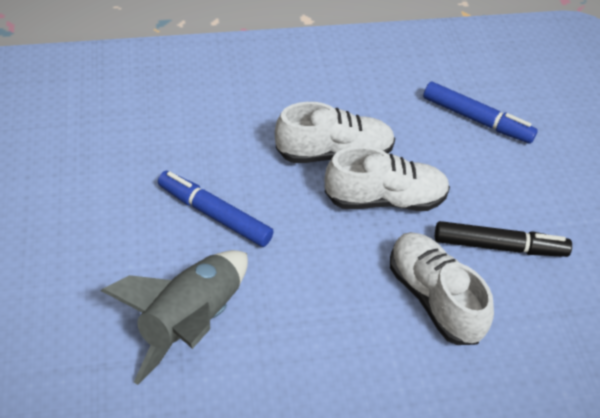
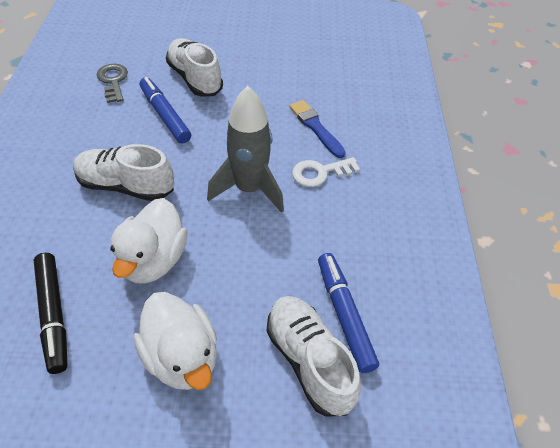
blue brush: 0 -> 1
grey key: 0 -> 1
white duck: 0 -> 2
white key: 0 -> 1

